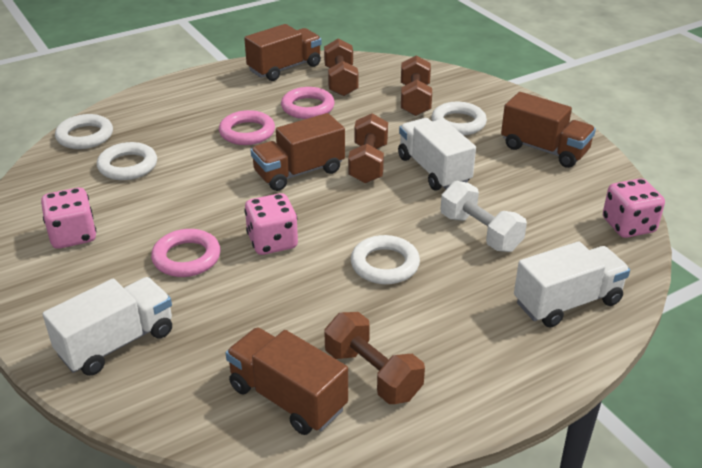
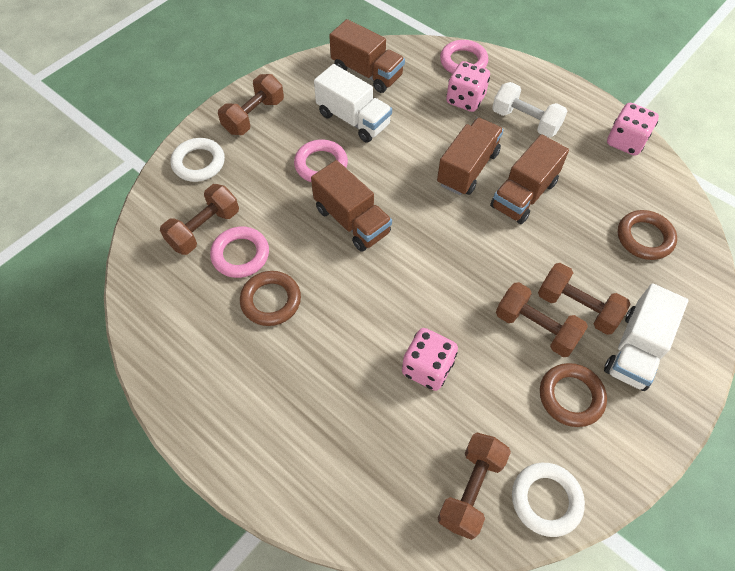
brown dumbbell: 4 -> 5
brown ring: 0 -> 3
white ring: 4 -> 2
white truck: 3 -> 2

